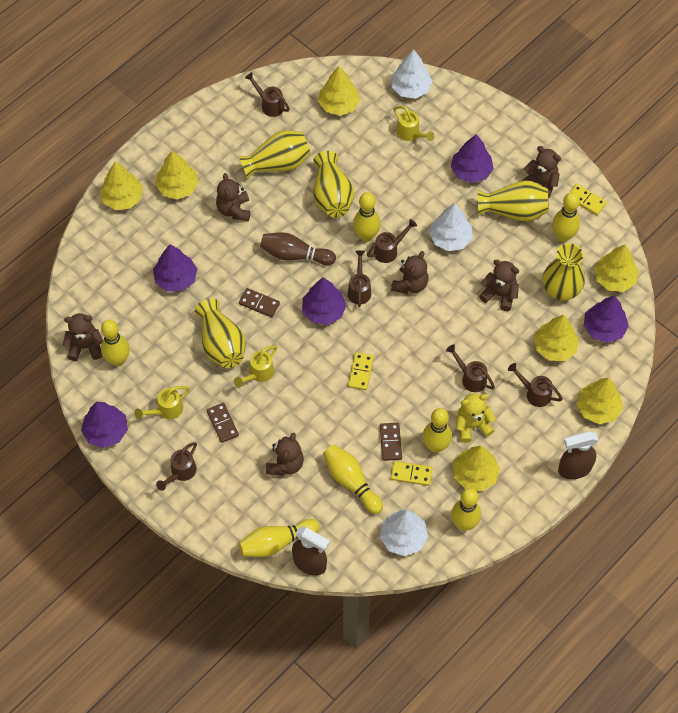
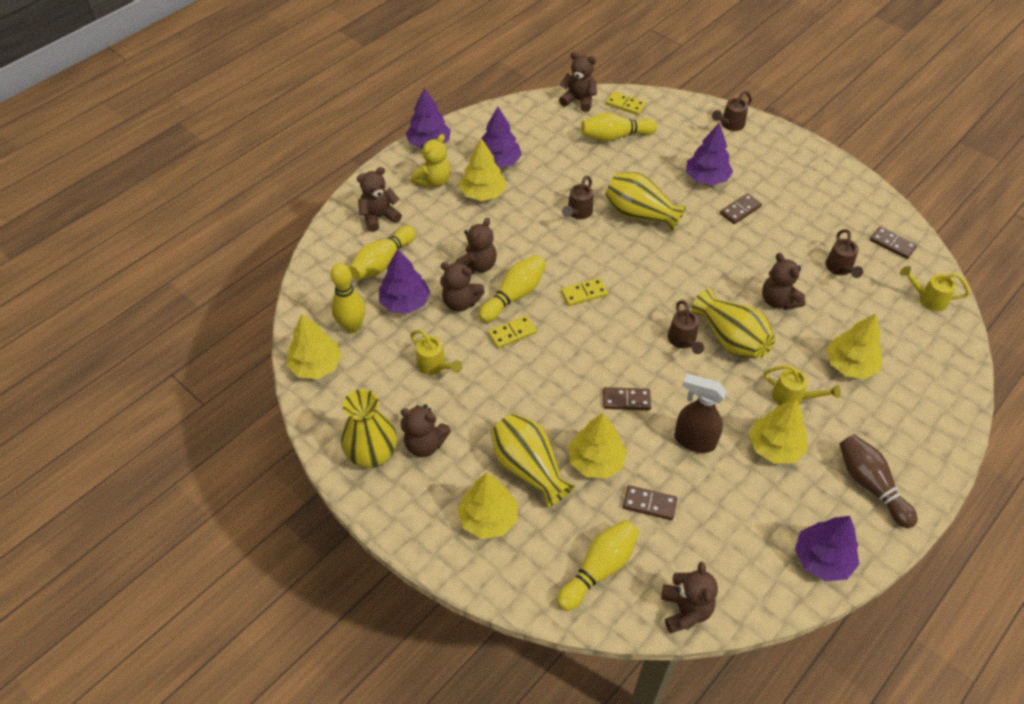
brown domino: 3 -> 4
brown spray bottle: 2 -> 1
brown teddy bear: 6 -> 7
brown watering can: 6 -> 4
white tree: 3 -> 0
yellow bowling pin: 7 -> 5
yellow tree: 7 -> 6
yellow vase: 5 -> 4

